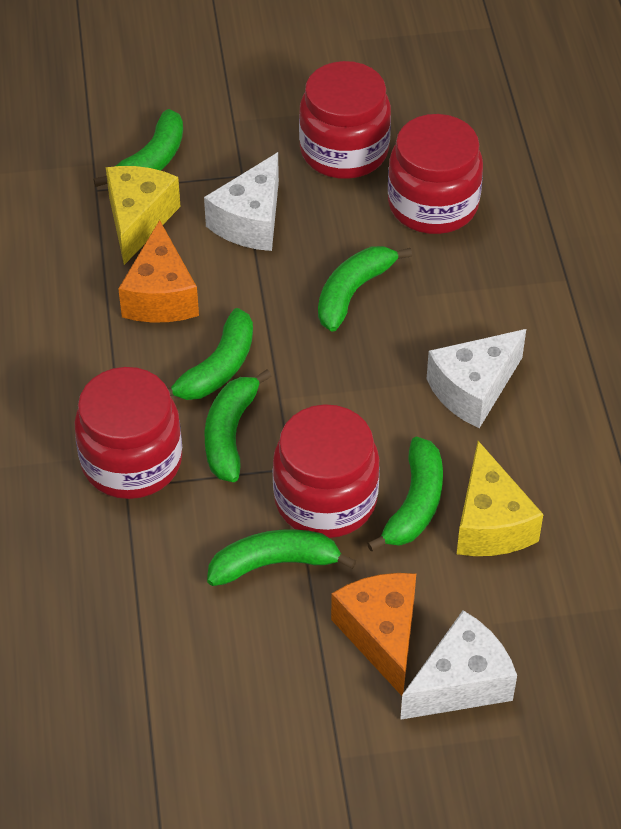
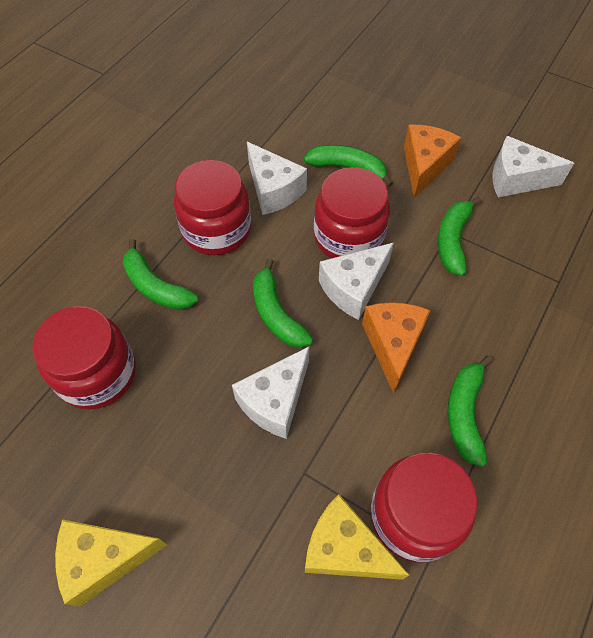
green banana: 6 -> 5
white cheese: 3 -> 4

